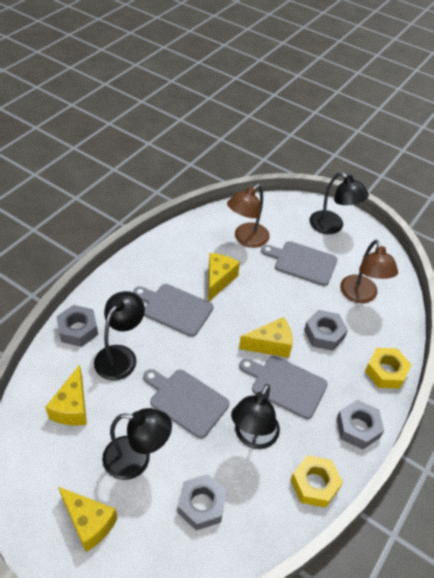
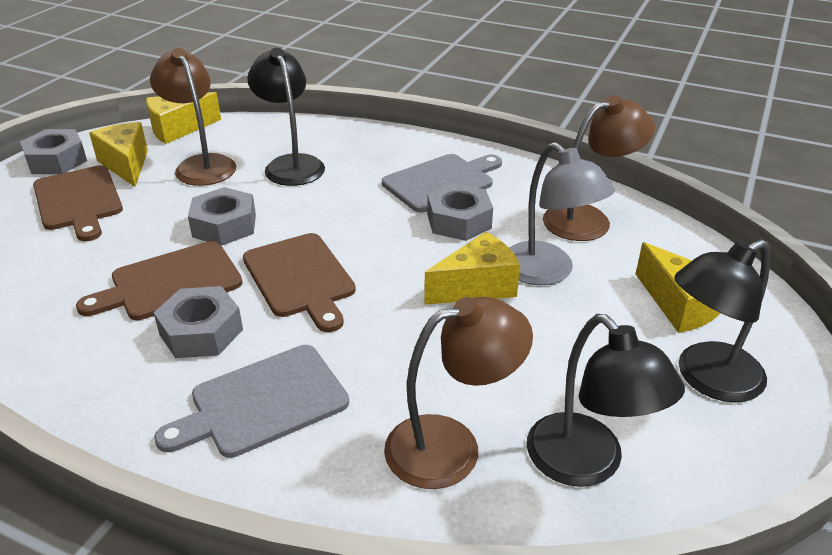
black lamp: 4 -> 3
brown cutting board: 0 -> 3
brown lamp: 2 -> 3
grey cutting board: 4 -> 2
grey lamp: 0 -> 1
yellow nut: 2 -> 0

